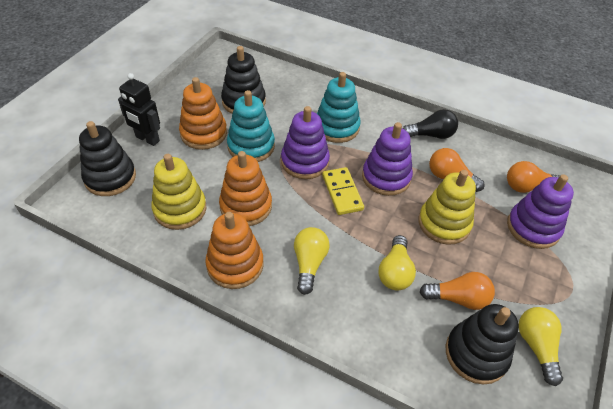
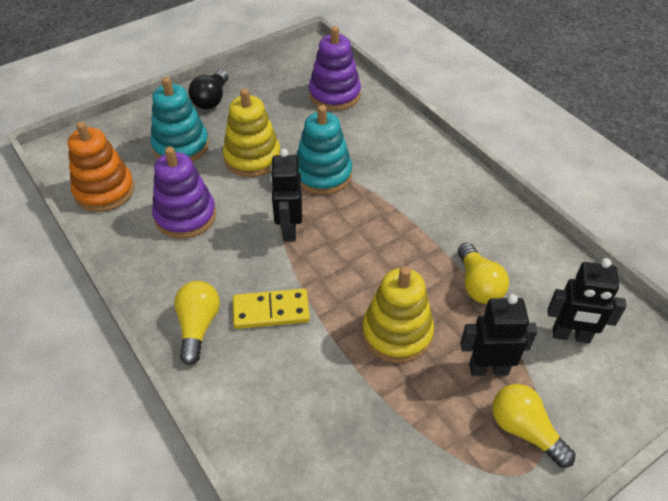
black robot: 1 -> 3
black stacking toy: 3 -> 0
orange light bulb: 3 -> 0
orange stacking toy: 3 -> 1
purple stacking toy: 3 -> 2

